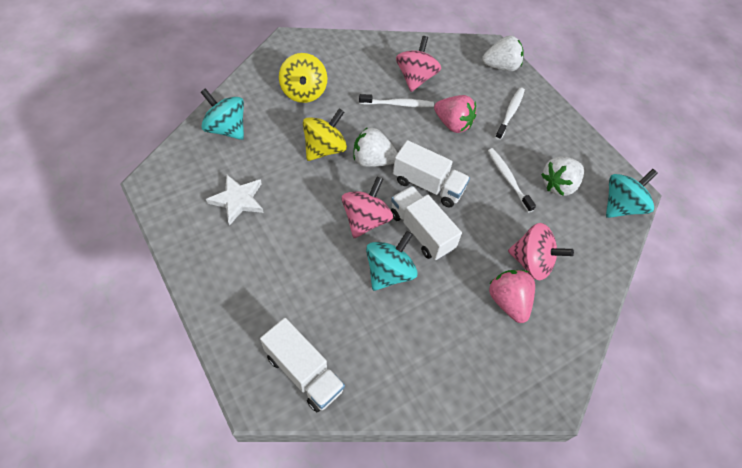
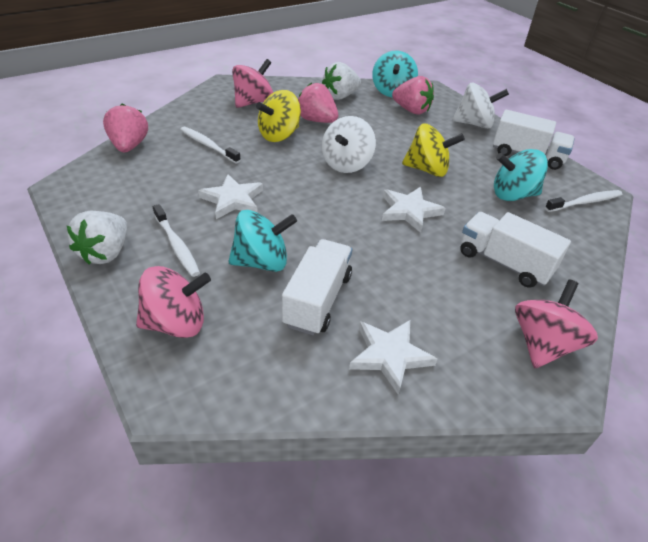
pink strawberry: 2 -> 3
white spinning top: 0 -> 2
white star: 1 -> 3
white strawberry: 3 -> 2

